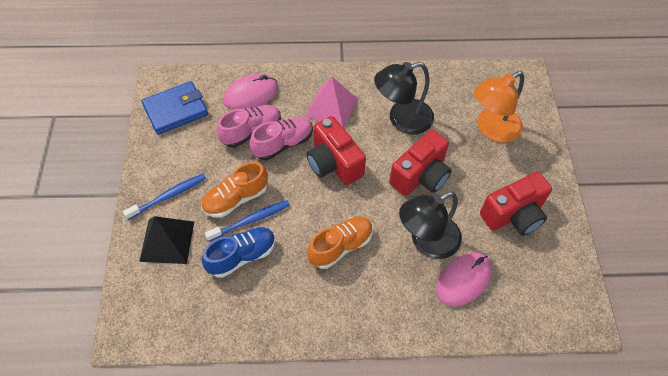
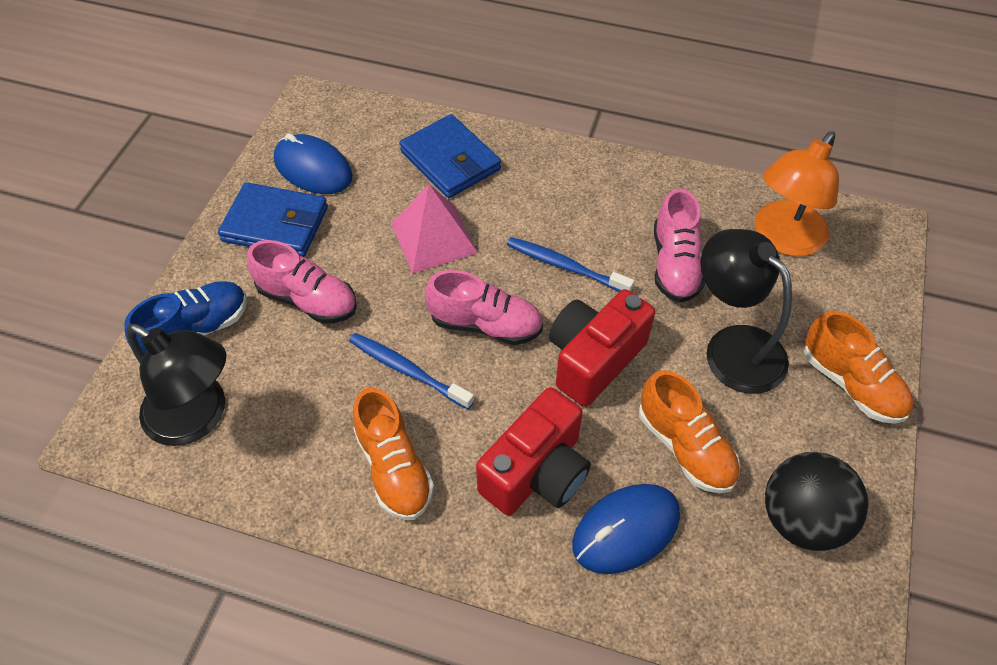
black ball: 0 -> 1
black pyramid: 1 -> 0
blue mouse: 0 -> 2
blue wallet: 1 -> 2
orange shoe: 2 -> 3
pink mouse: 2 -> 0
pink shoe: 2 -> 3
red camera: 3 -> 2

